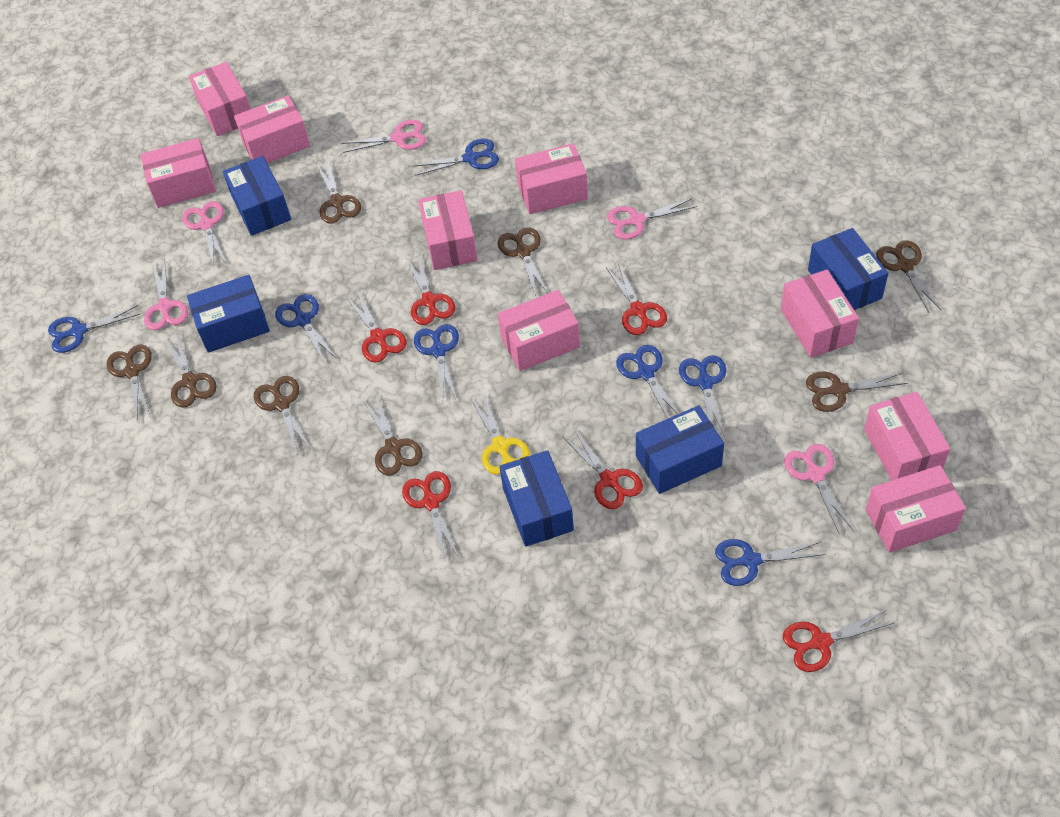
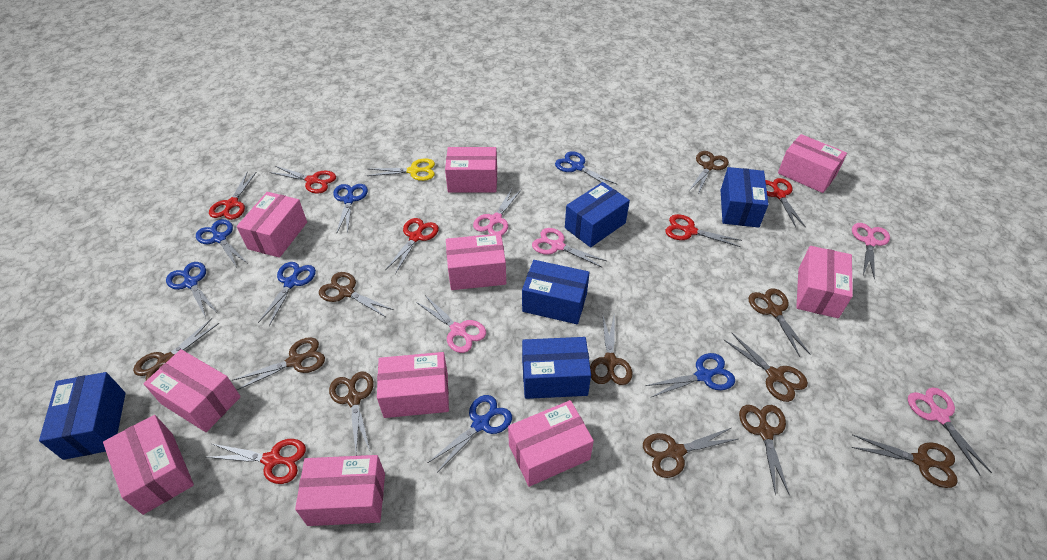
brown scissors: 8 -> 11
pink box: 9 -> 10

